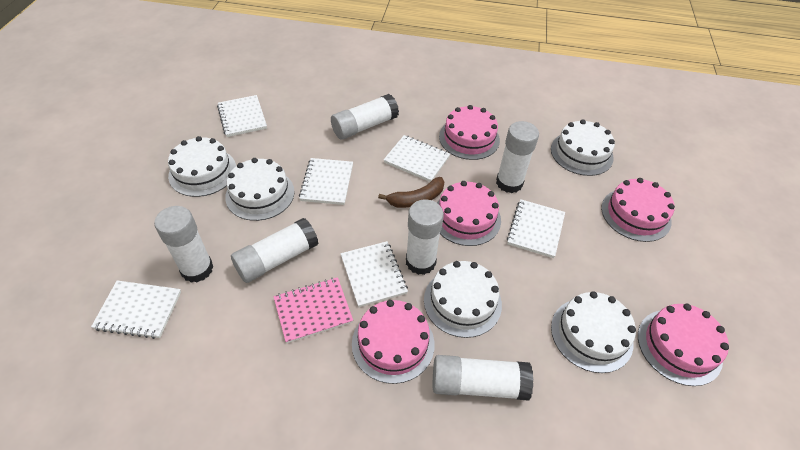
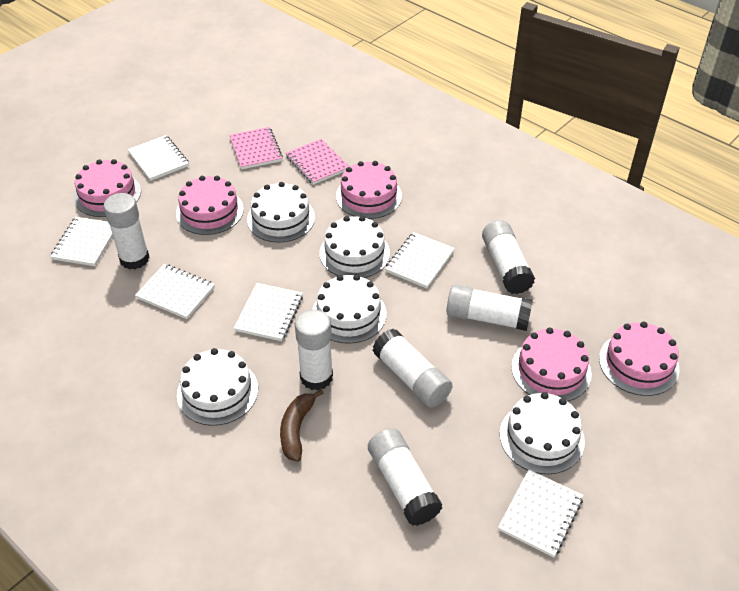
pink notebook: 1 -> 2

